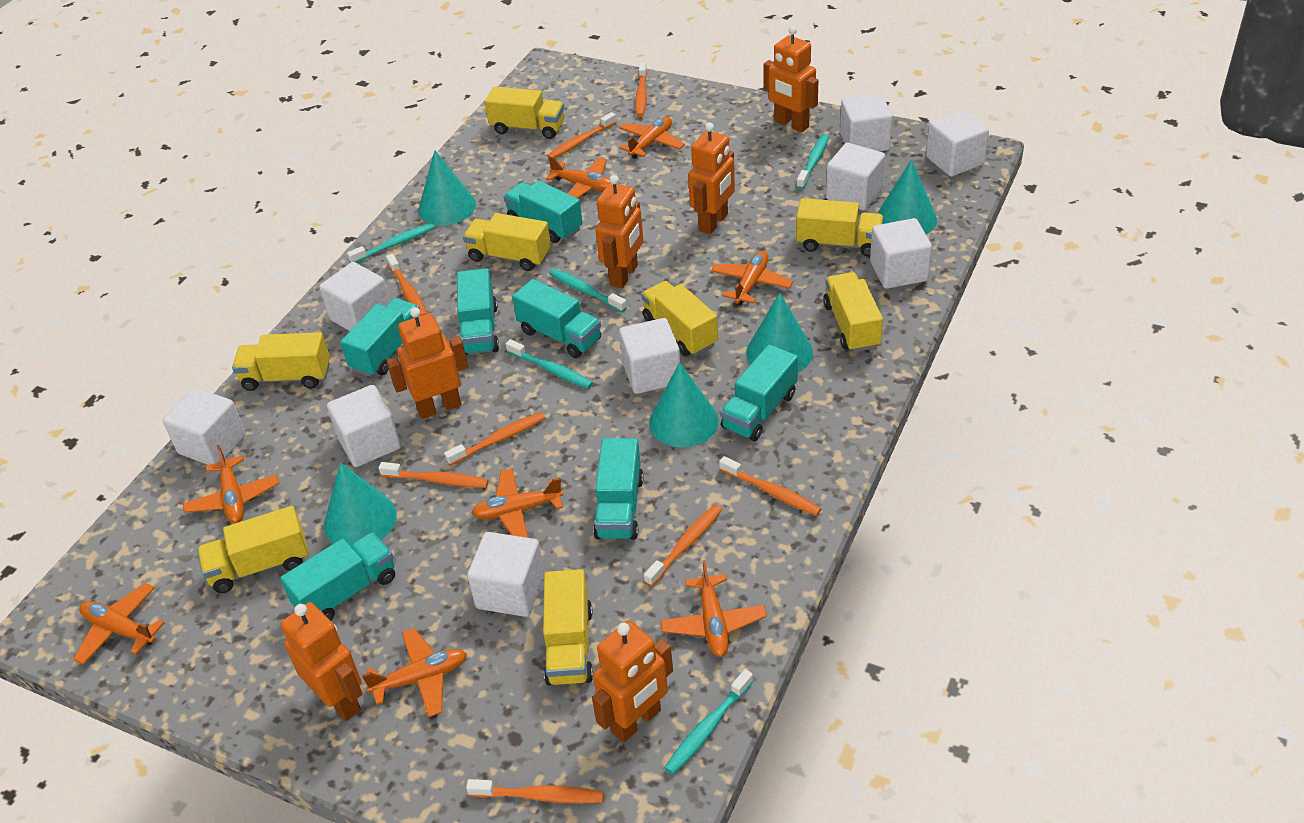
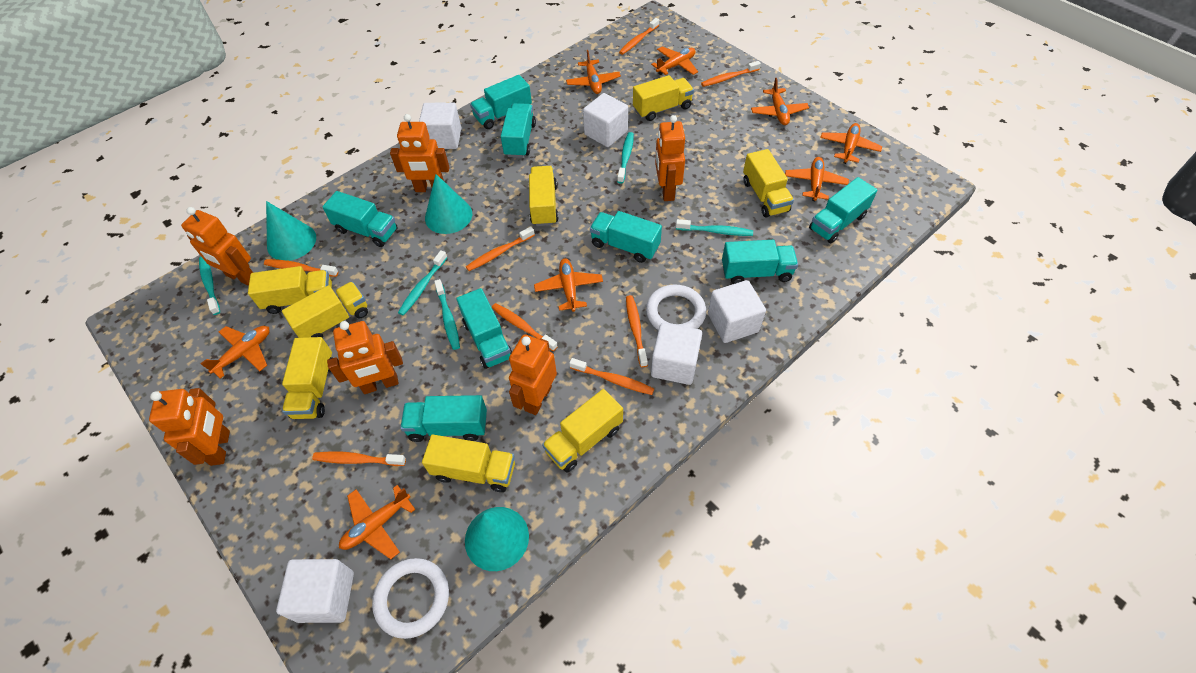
turquoise cone: 5 -> 3
turquoise truck: 7 -> 8
white cube: 9 -> 5
white ring: 0 -> 2

